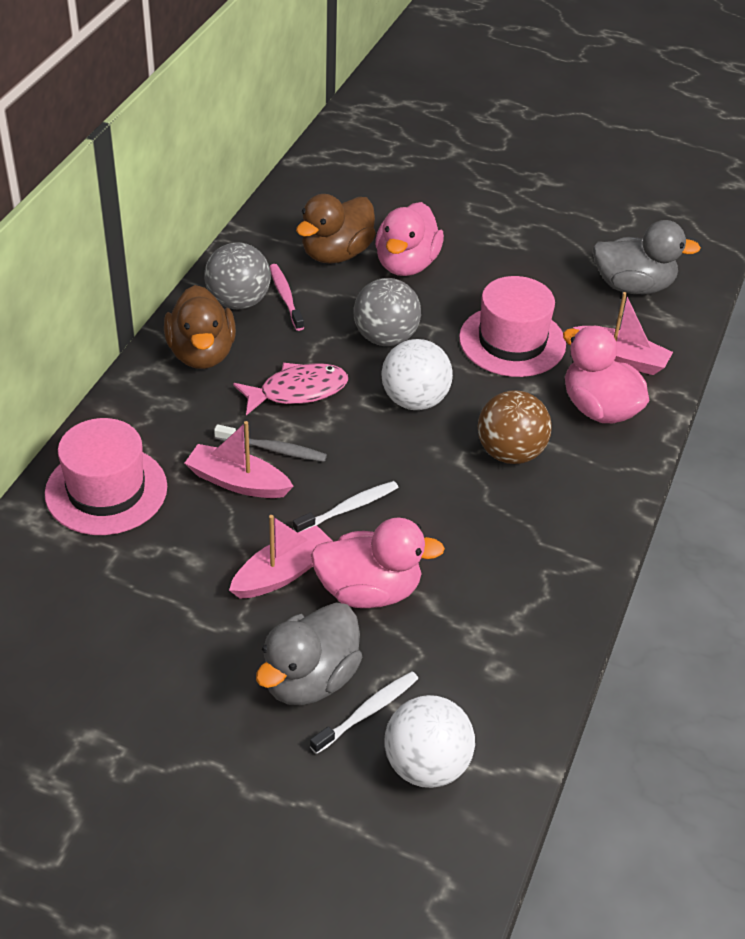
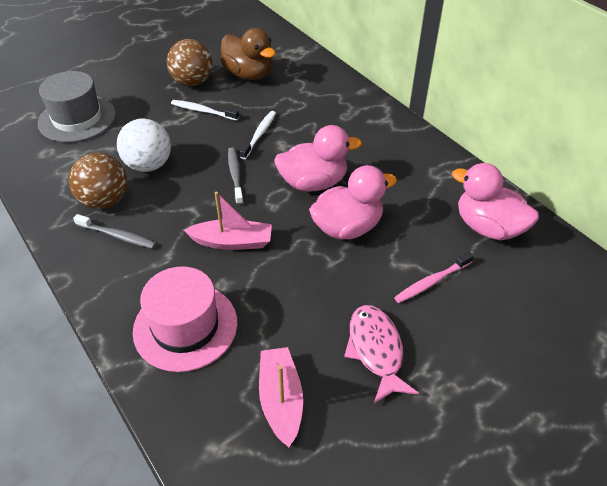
brown ball: 1 -> 2
brown duck: 2 -> 1
grey ball: 2 -> 0
grey duck: 2 -> 0
grey hat: 0 -> 1
grey toothbrush: 1 -> 2
pink boat: 3 -> 2
pink hat: 2 -> 1
white ball: 2 -> 1

